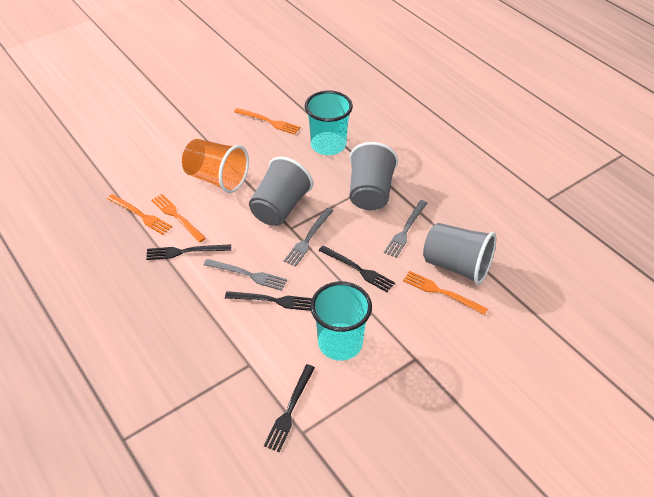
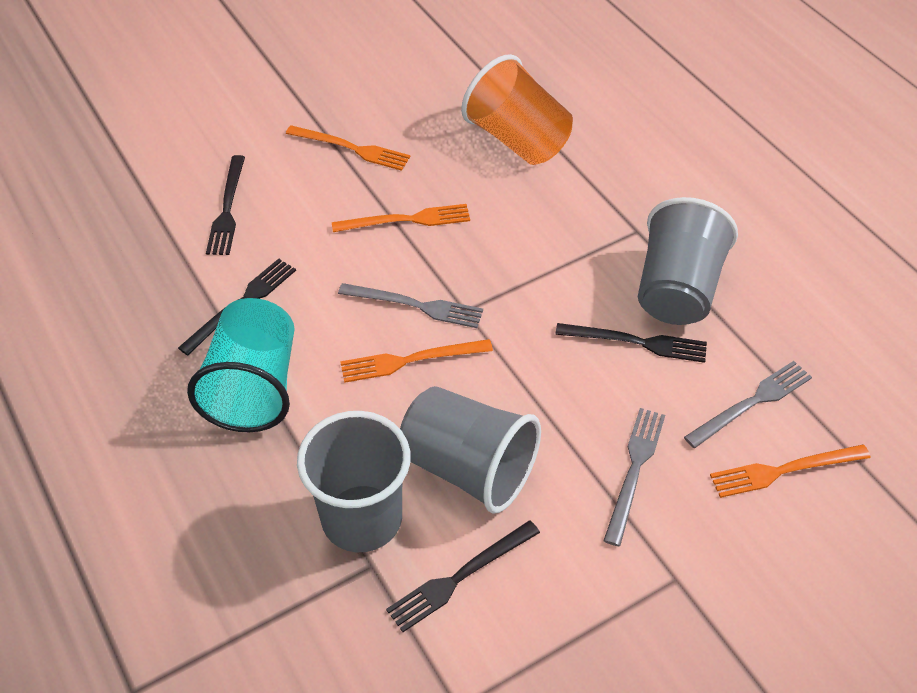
turquoise cup: 2 -> 1

